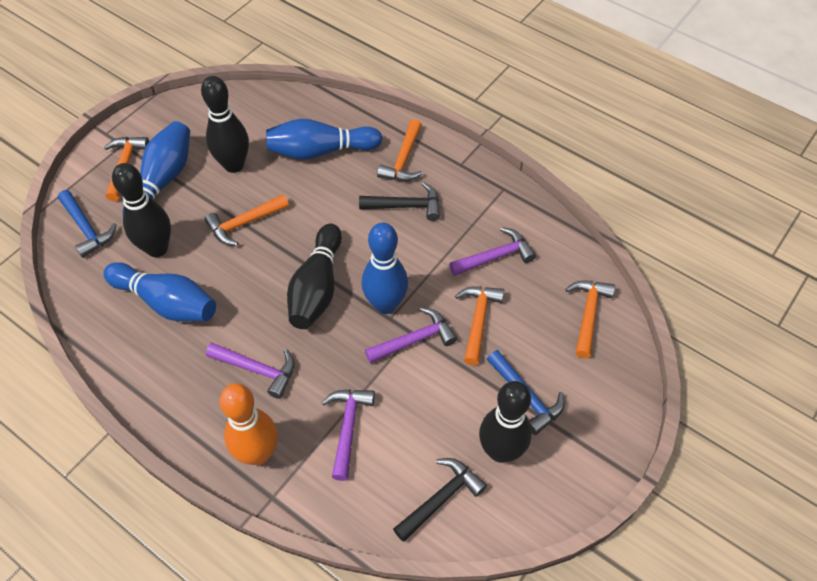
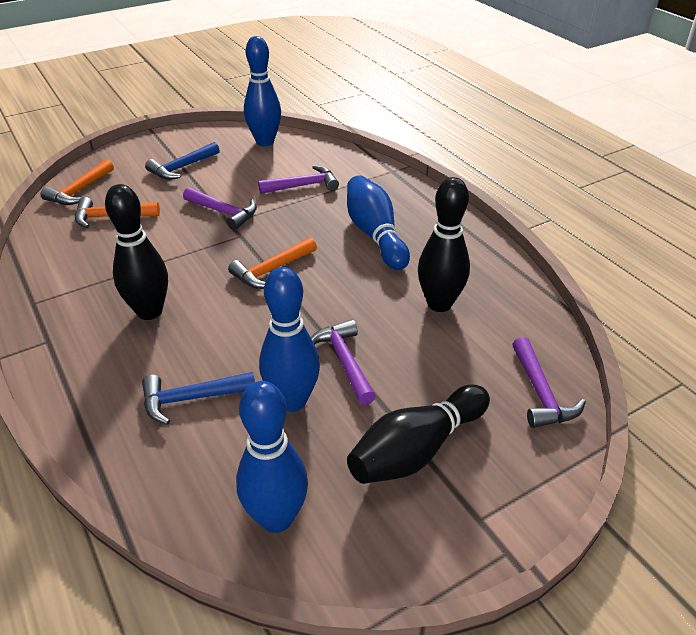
black bowling pin: 4 -> 3
black hammer: 2 -> 0
orange bowling pin: 1 -> 0
orange hammer: 5 -> 3

